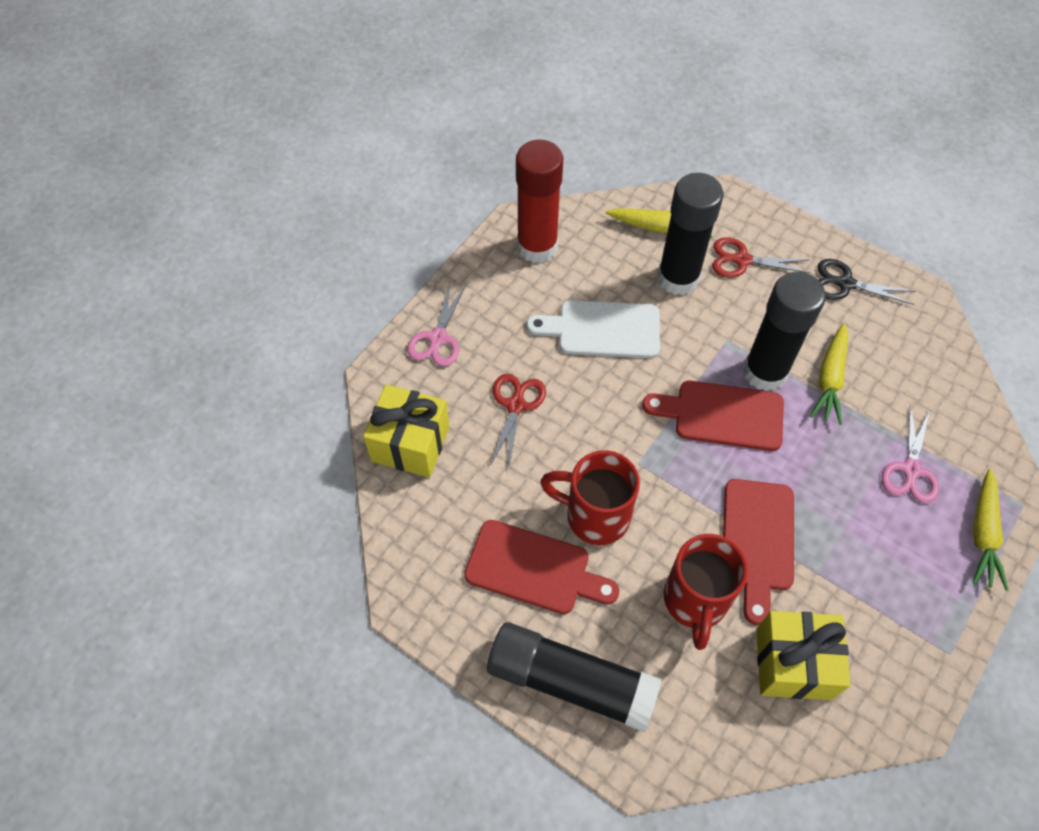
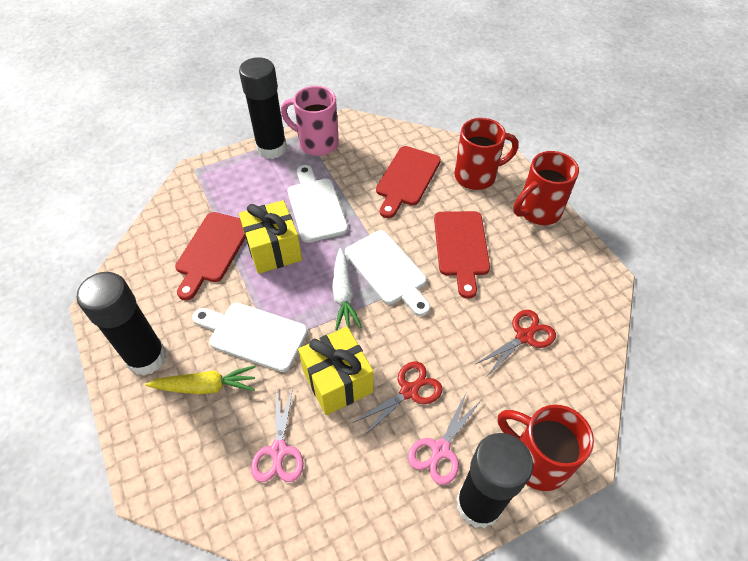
black scissors: 1 -> 0
pink mug: 0 -> 1
red glue stick: 1 -> 0
red mug: 2 -> 3
white carrot: 0 -> 1
white cutting board: 1 -> 3
yellow carrot: 3 -> 1

